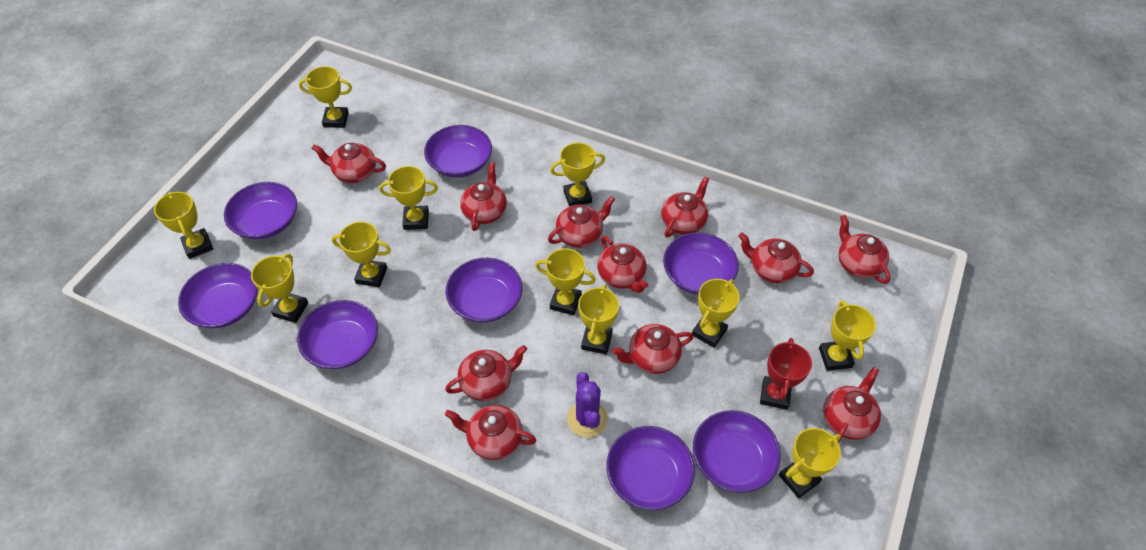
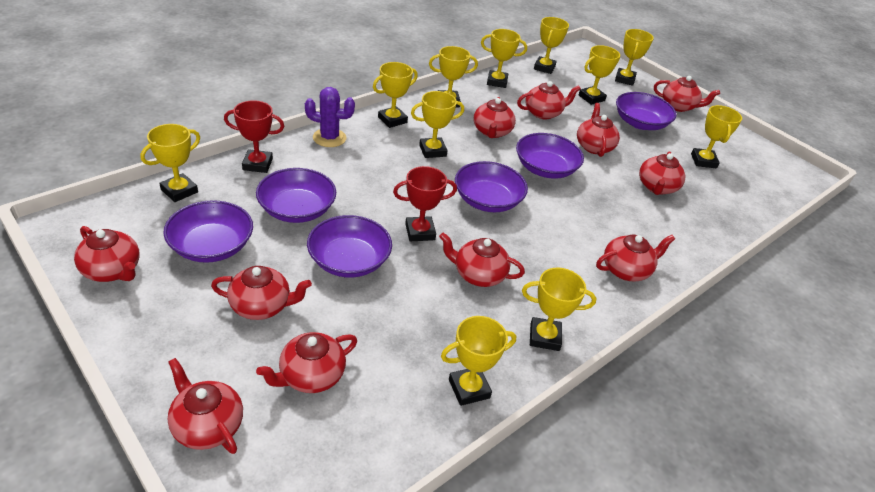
purple bowl: 8 -> 6
red trophy: 1 -> 2

